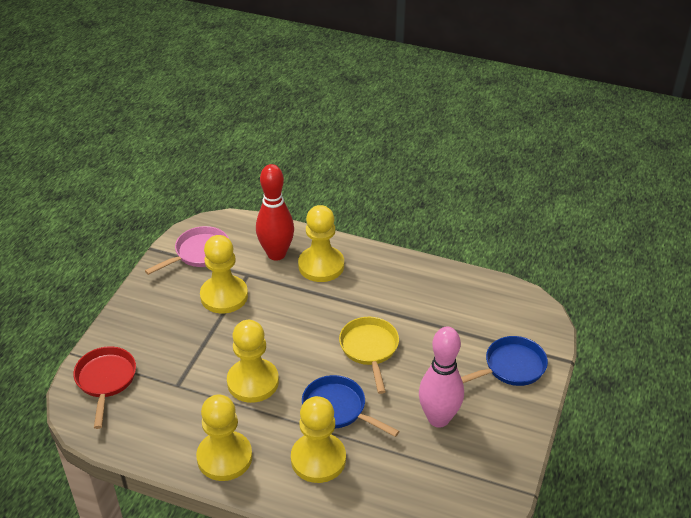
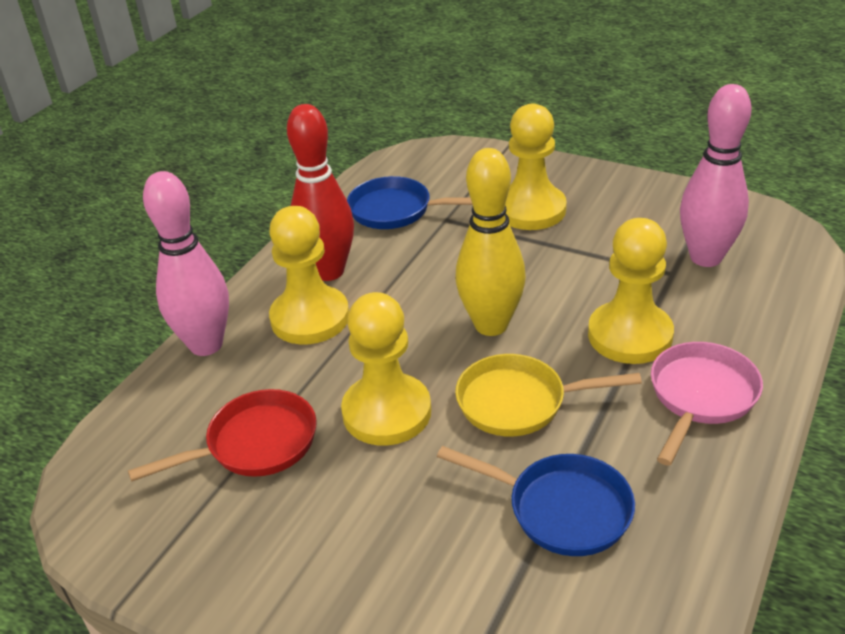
pink bowling pin: 1 -> 2
yellow bowling pin: 0 -> 1
yellow pawn: 5 -> 4

